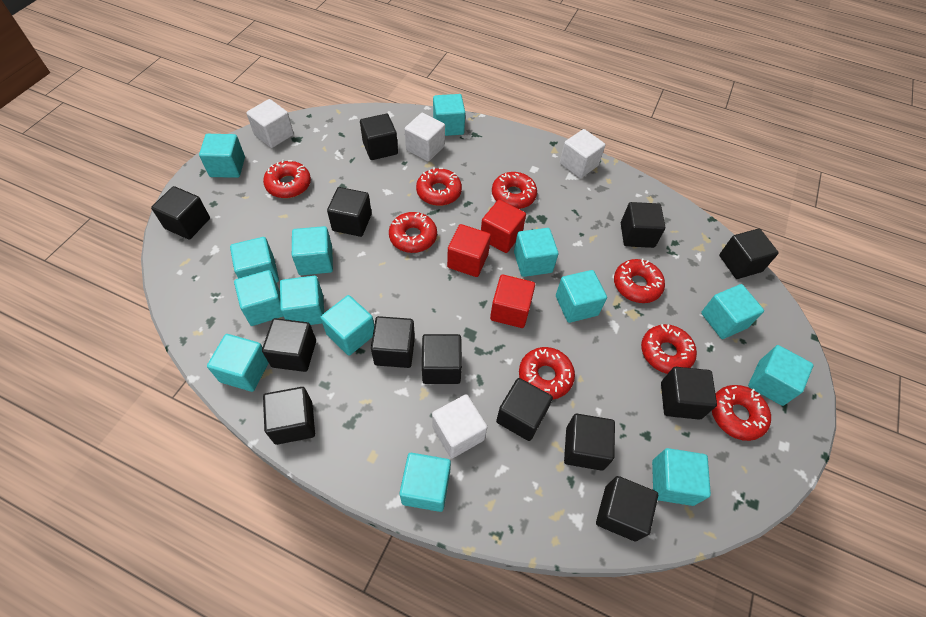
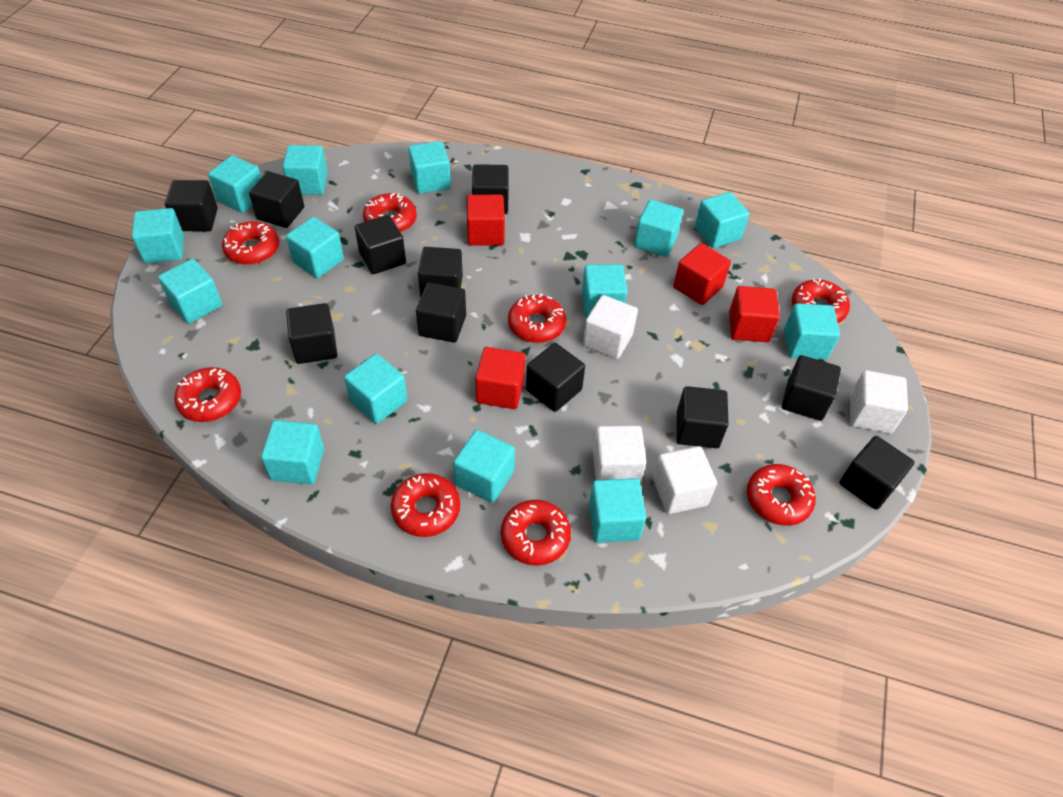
black cube: 13 -> 11
red cube: 3 -> 4

